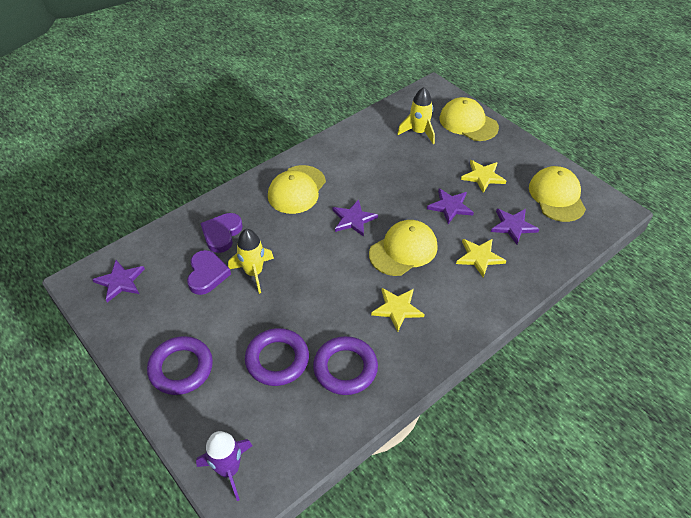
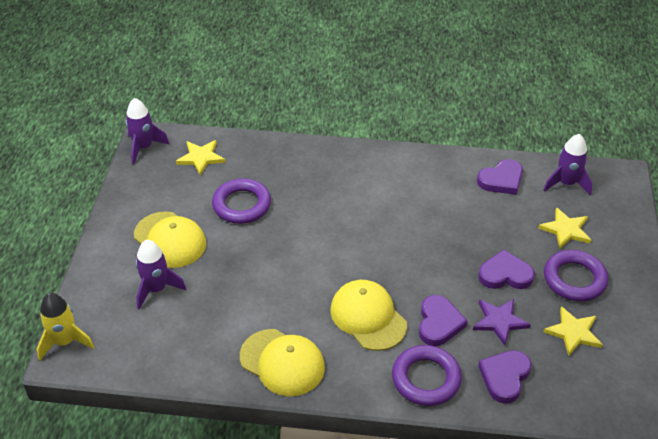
purple heart: 2 -> 4
purple rocket: 1 -> 3
purple star: 4 -> 1
yellow cap: 4 -> 3
yellow rocket: 2 -> 1

